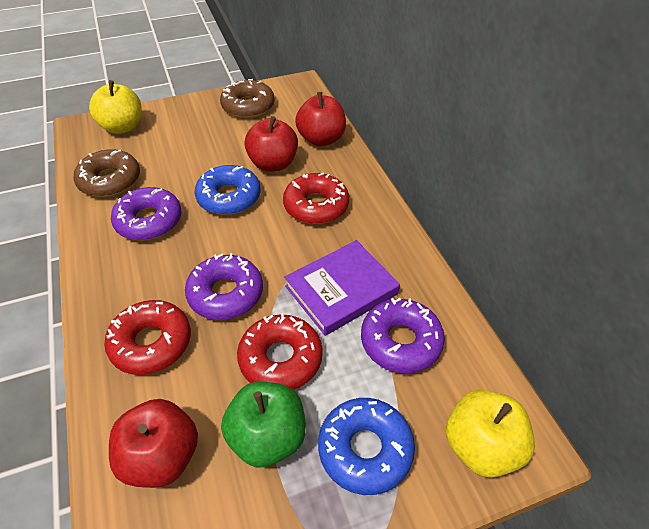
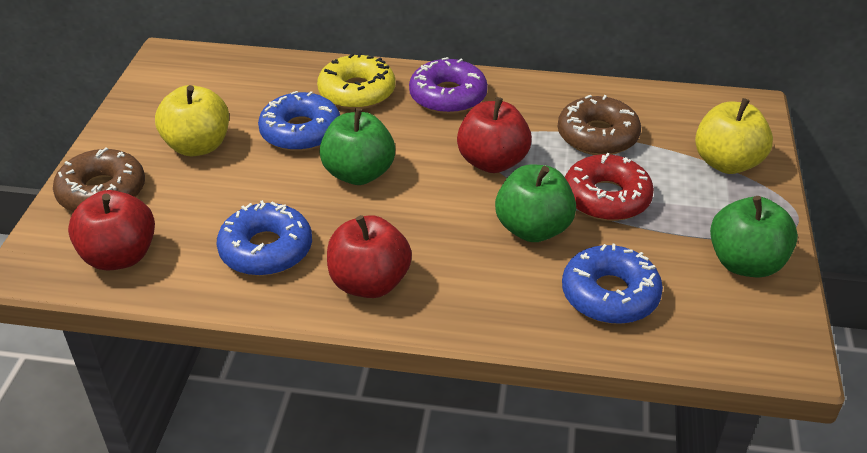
blue donut: 2 -> 3
green apple: 1 -> 3
purple book: 1 -> 0
purple donut: 3 -> 1
red donut: 3 -> 1
yellow donut: 0 -> 1

